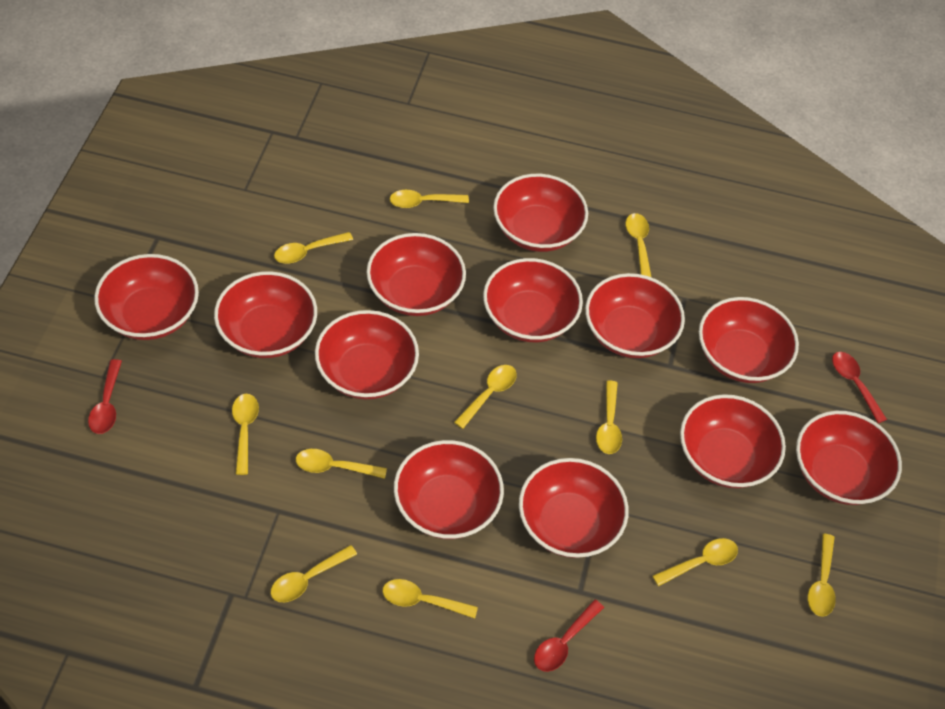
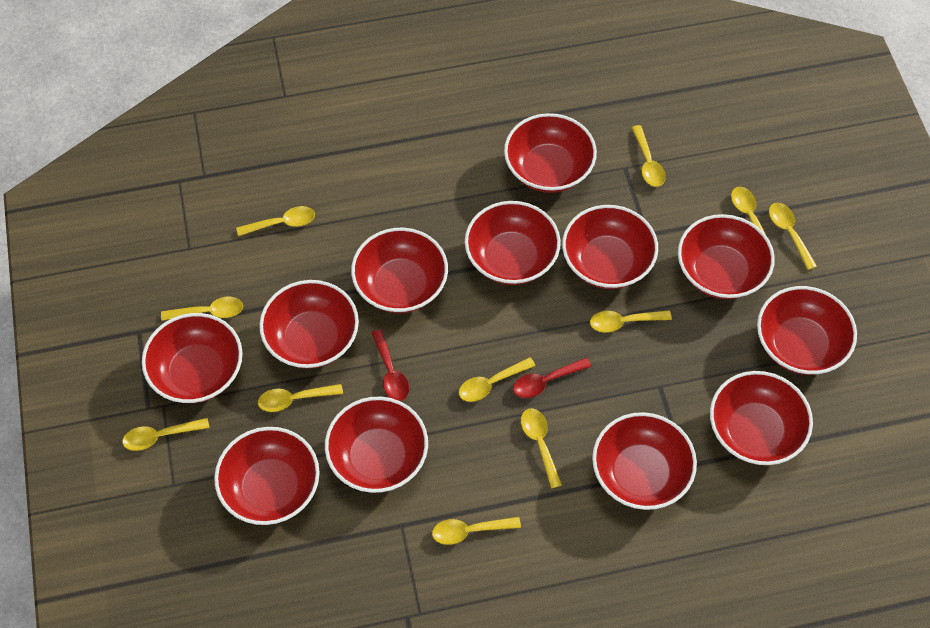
red spoon: 3 -> 2

